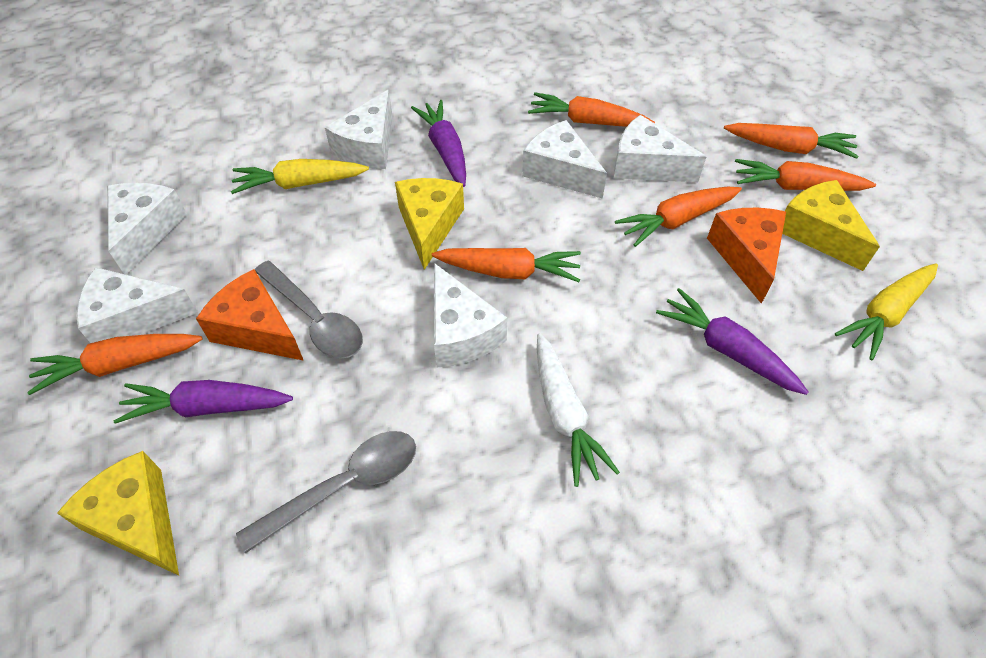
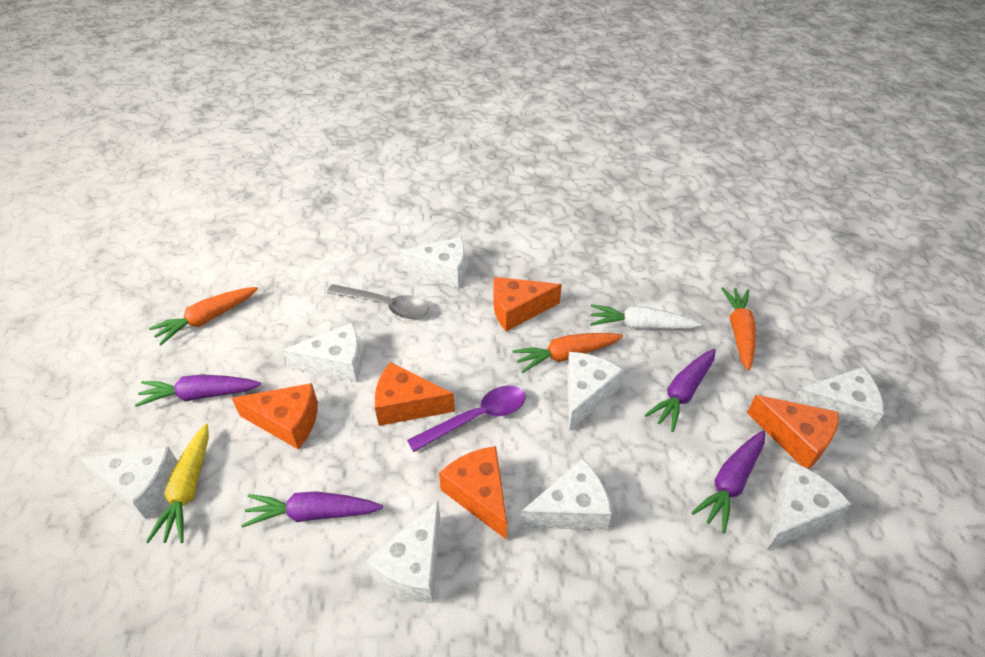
grey spoon: 2 -> 1
orange carrot: 6 -> 3
orange cheese: 2 -> 5
purple carrot: 3 -> 4
purple spoon: 0 -> 1
white cheese: 6 -> 8
yellow carrot: 2 -> 1
yellow cheese: 3 -> 0

